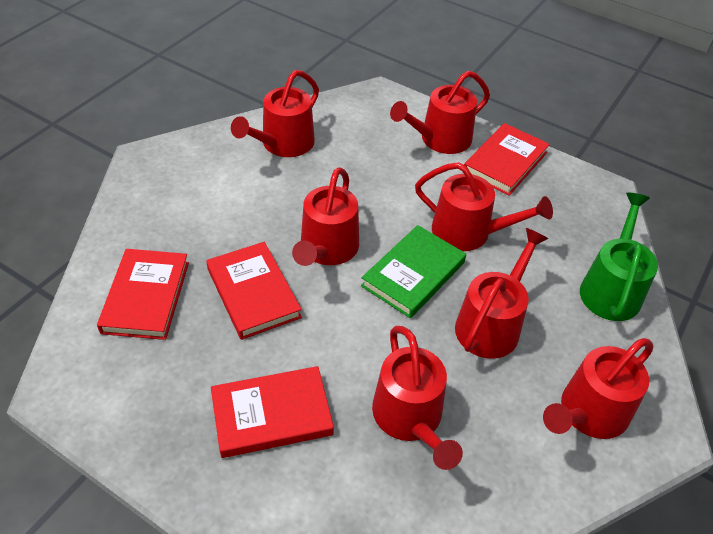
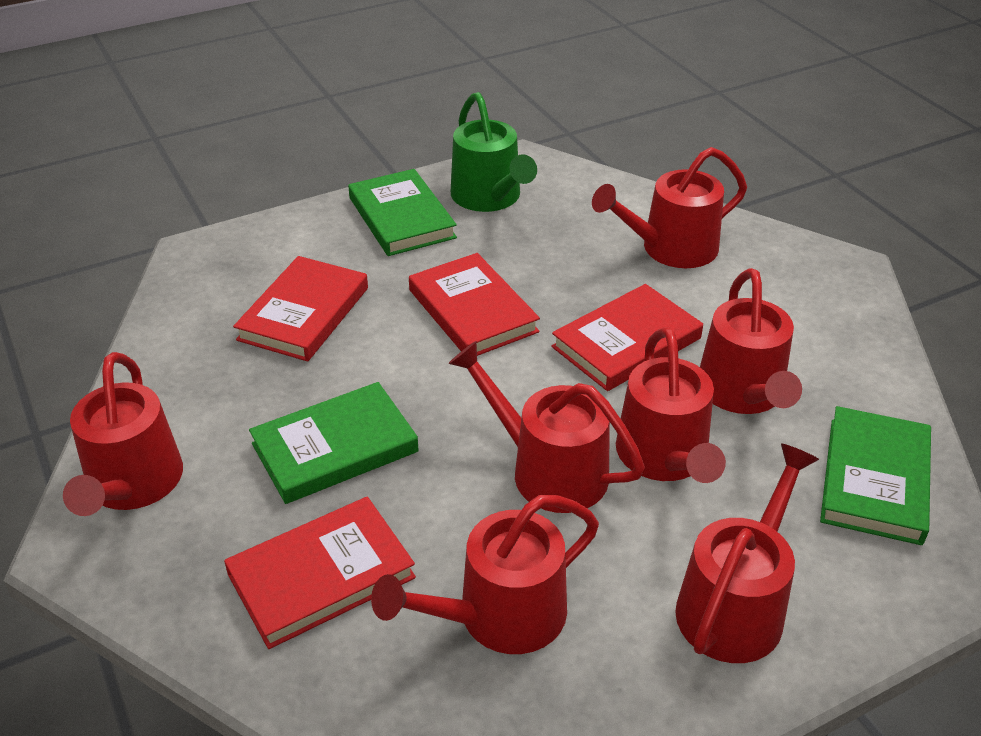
green book: 1 -> 3

